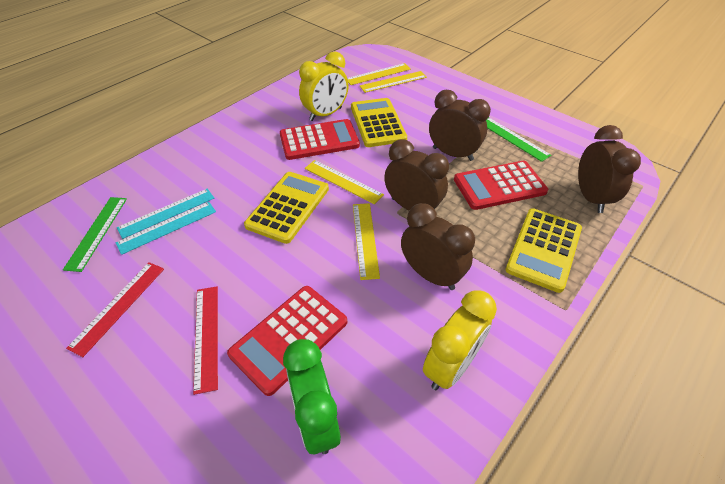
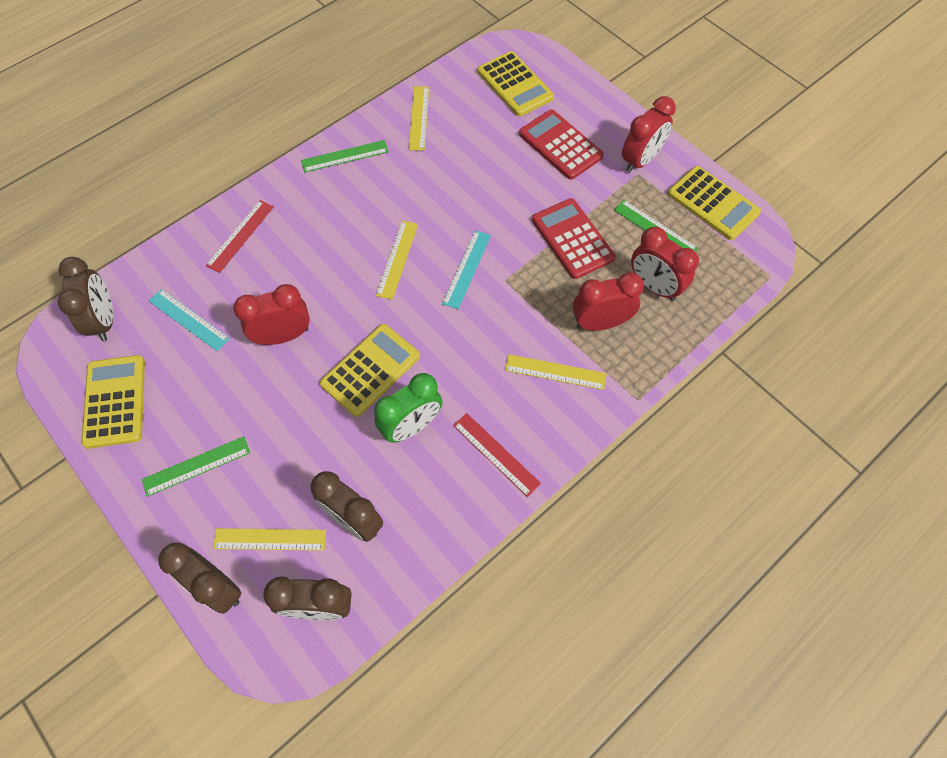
green ruler: 2 -> 3
red calculator: 3 -> 2
red clock: 0 -> 4
yellow calculator: 3 -> 4
yellow clock: 2 -> 0

